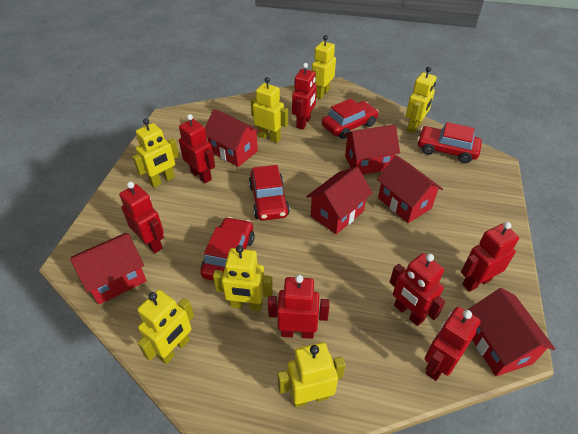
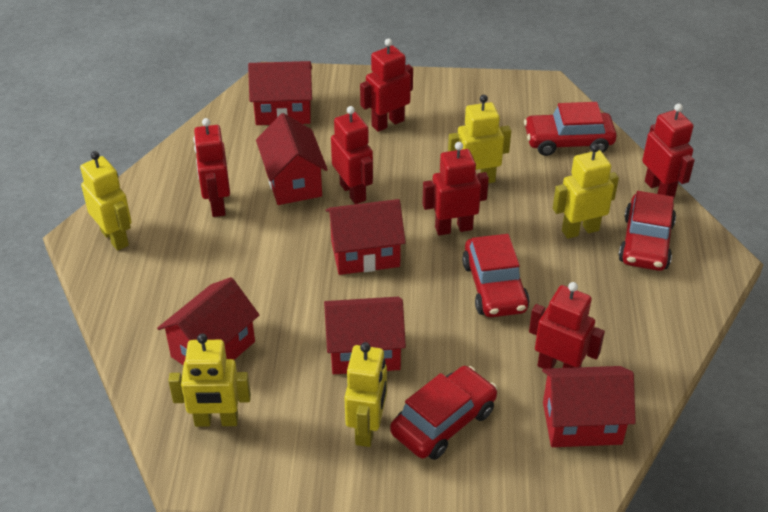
red robot: 7 -> 6
yellow robot: 7 -> 5

